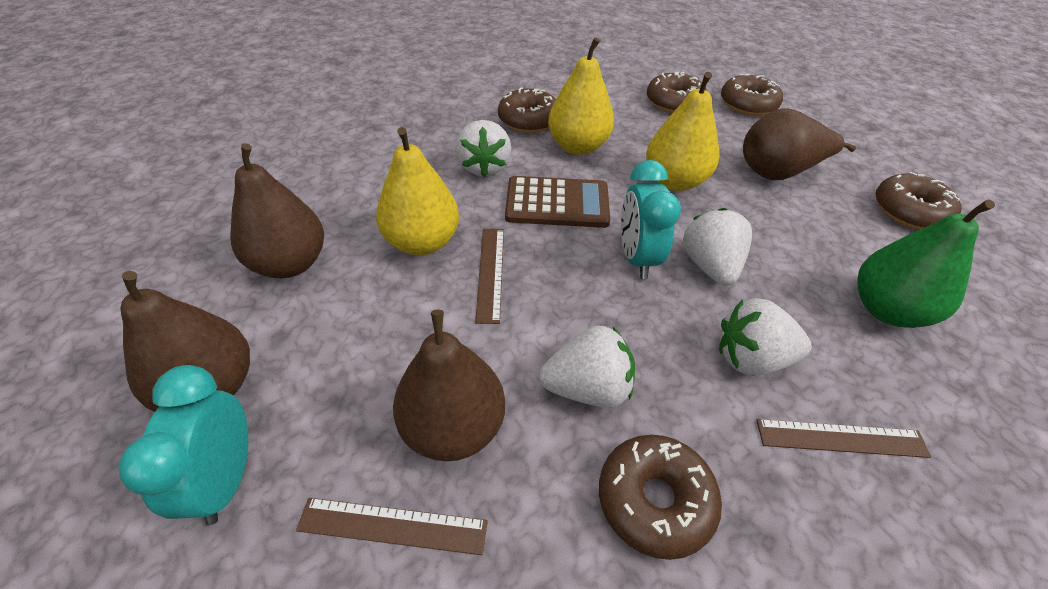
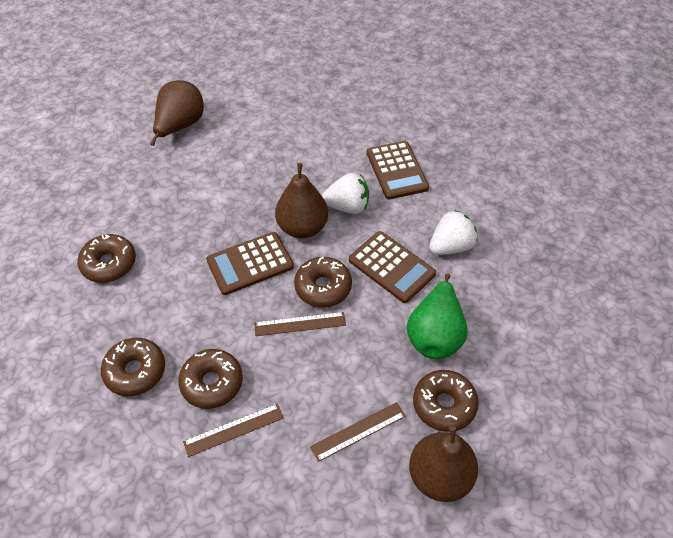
brown calculator: 1 -> 3
brown pear: 4 -> 3
turquoise clock: 2 -> 0
white strawberry: 4 -> 2
yellow pear: 3 -> 0

